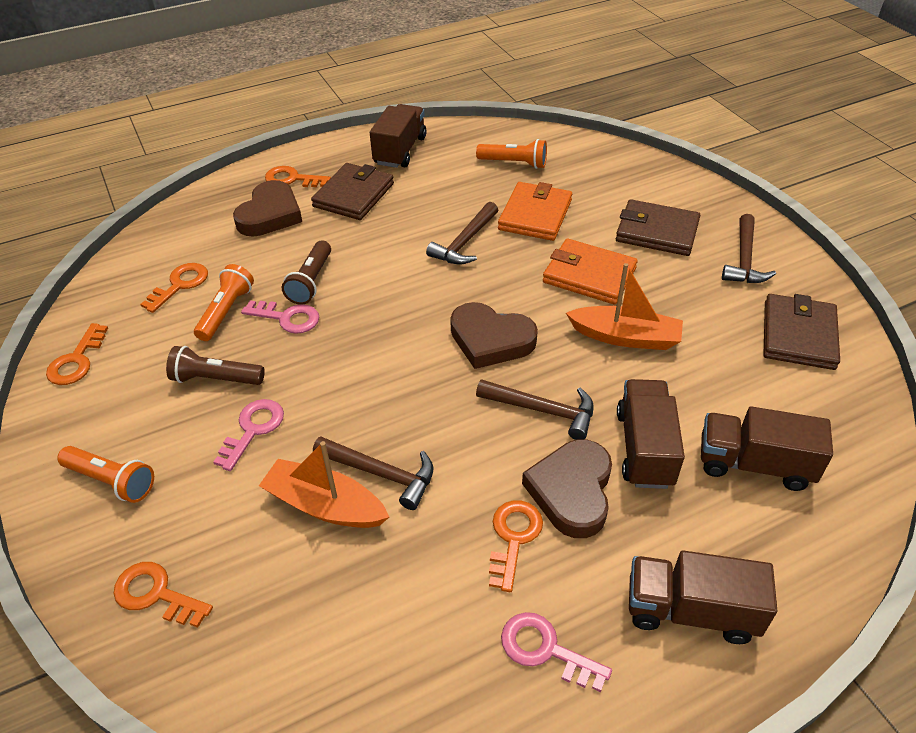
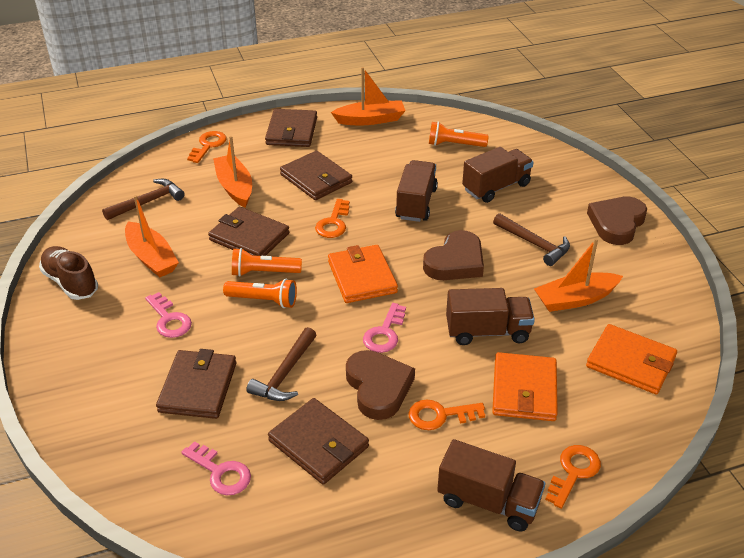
brown flashlight: 2 -> 0
brown hammer: 4 -> 3
brown shoe: 0 -> 1
brown wallet: 3 -> 5
orange boat: 2 -> 4
orange key: 5 -> 4
orange wallet: 2 -> 3

